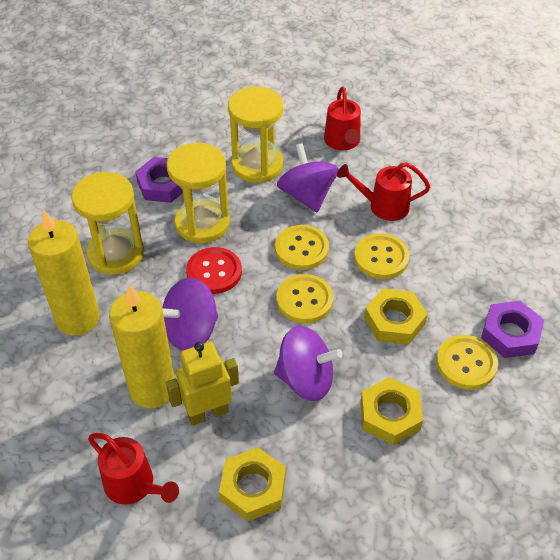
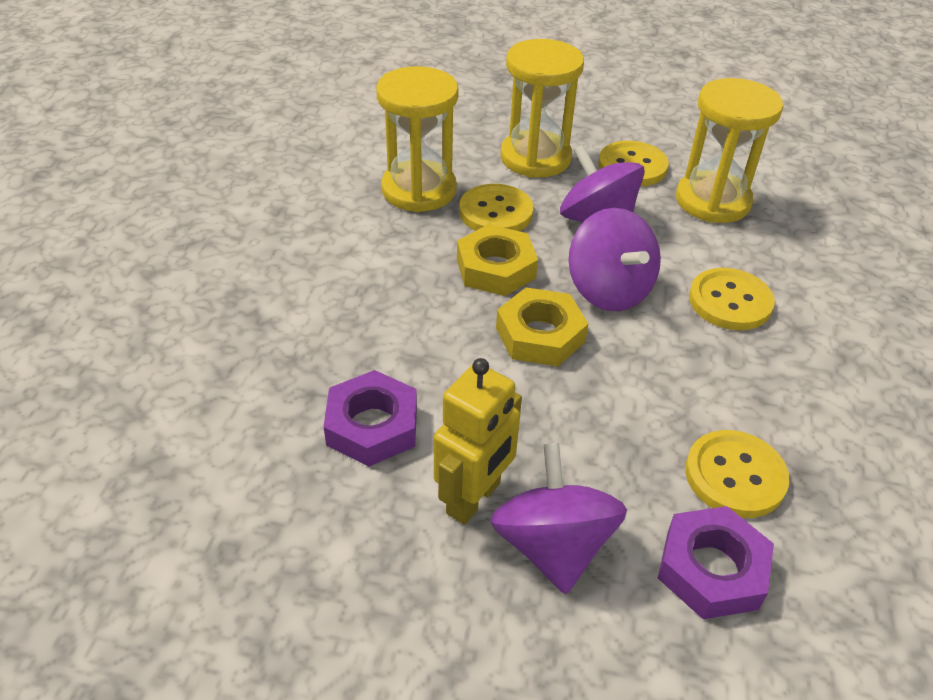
red button: 1 -> 0
red watering can: 3 -> 0
yellow candle: 2 -> 0
yellow nut: 3 -> 2

